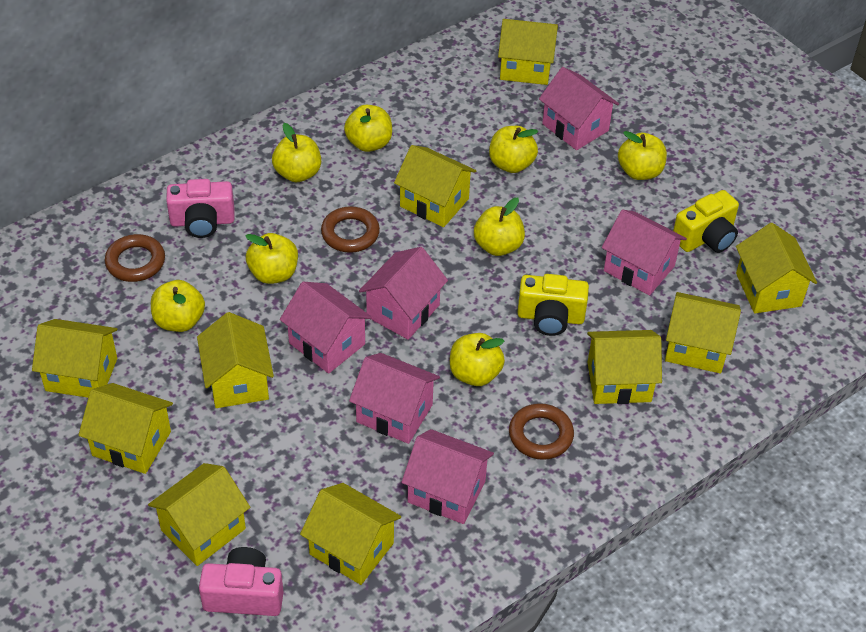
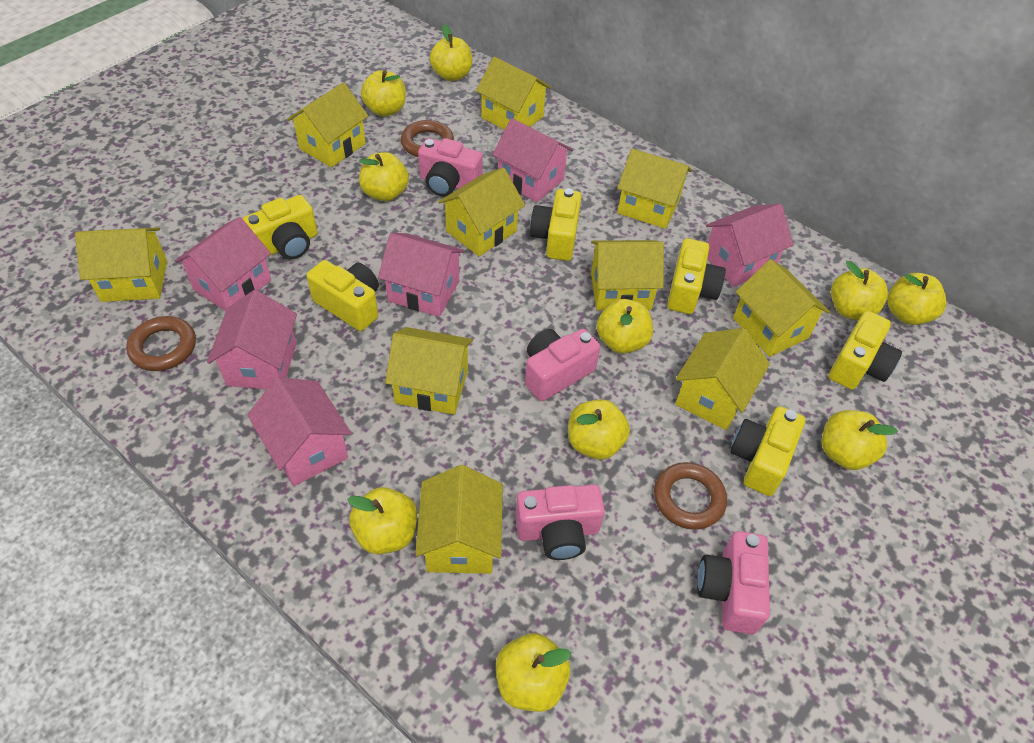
pink camera: 2 -> 4
yellow apple: 8 -> 10
yellow camera: 2 -> 6

